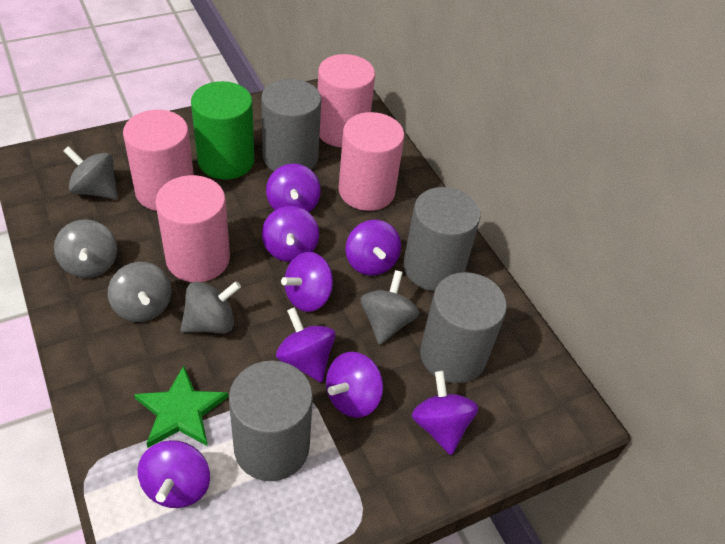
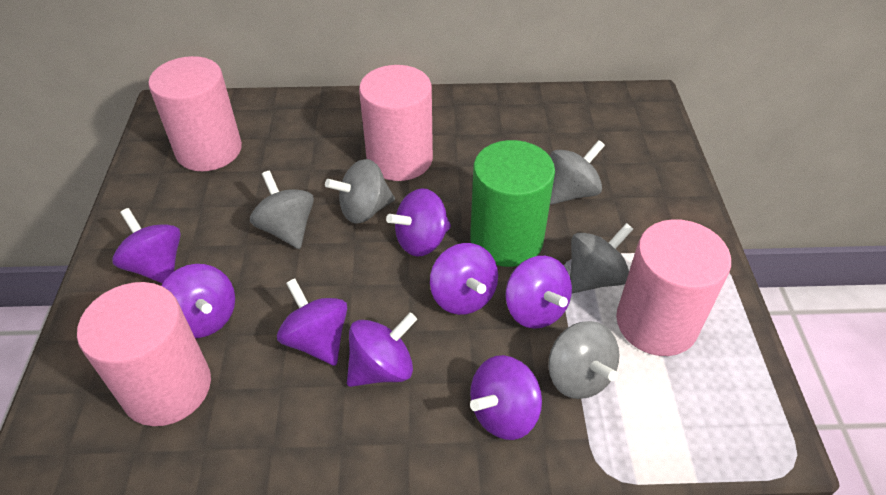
green star: 1 -> 0
grey cylinder: 4 -> 0

